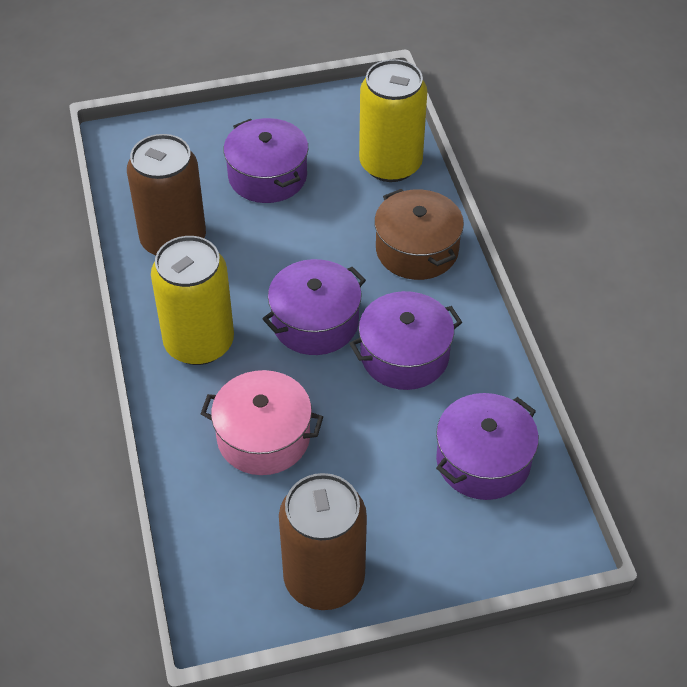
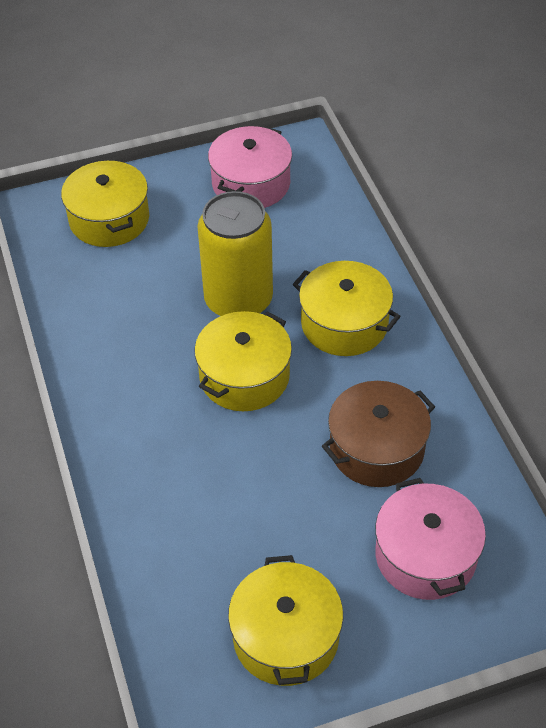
brown can: 2 -> 0
pink pot: 1 -> 2
purple pot: 4 -> 0
yellow can: 2 -> 1
yellow pot: 0 -> 4

